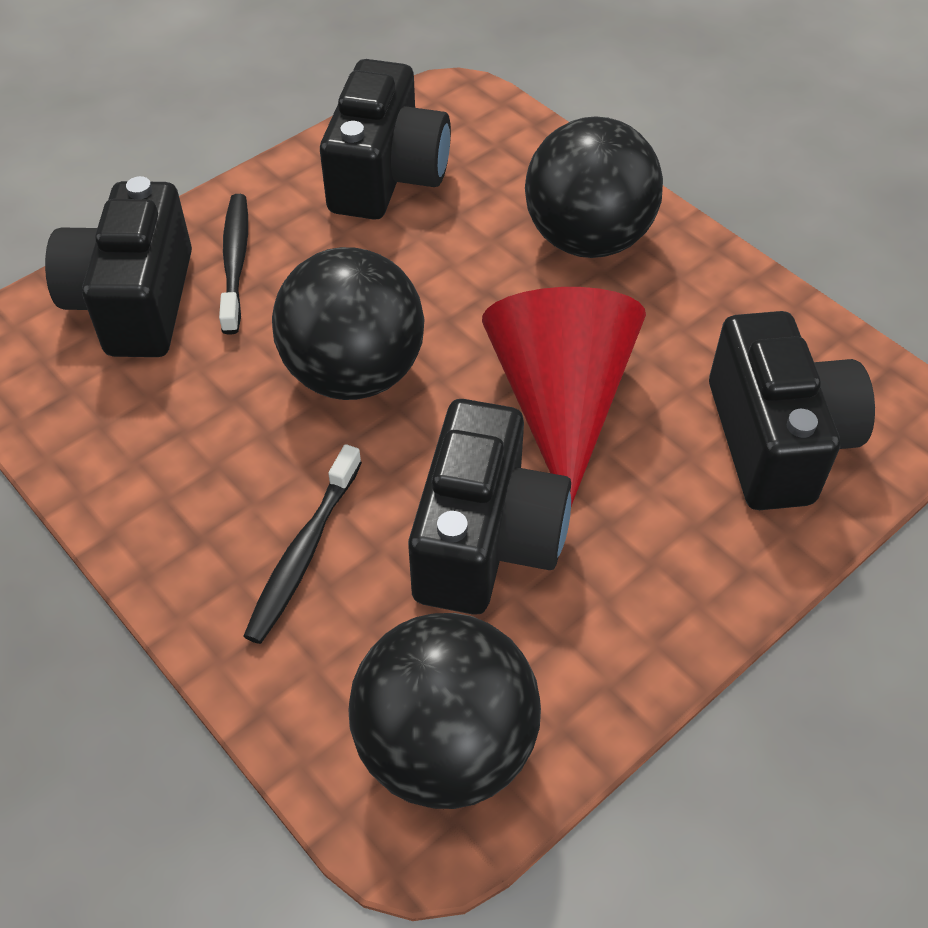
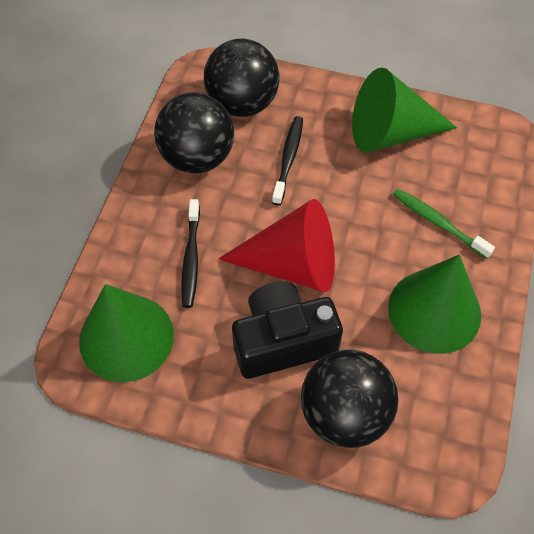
black camera: 4 -> 1
green cone: 0 -> 3
green toothbrush: 0 -> 1

